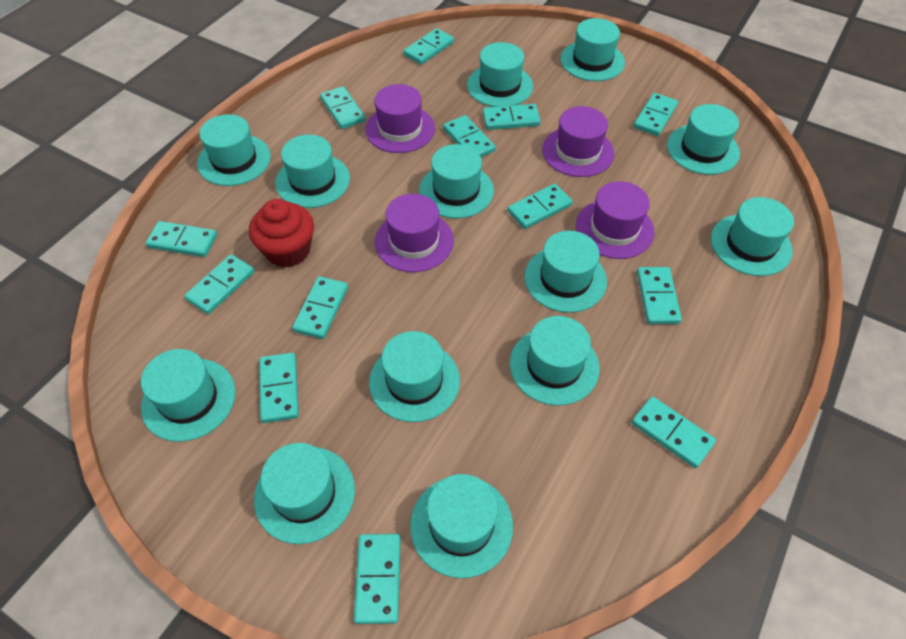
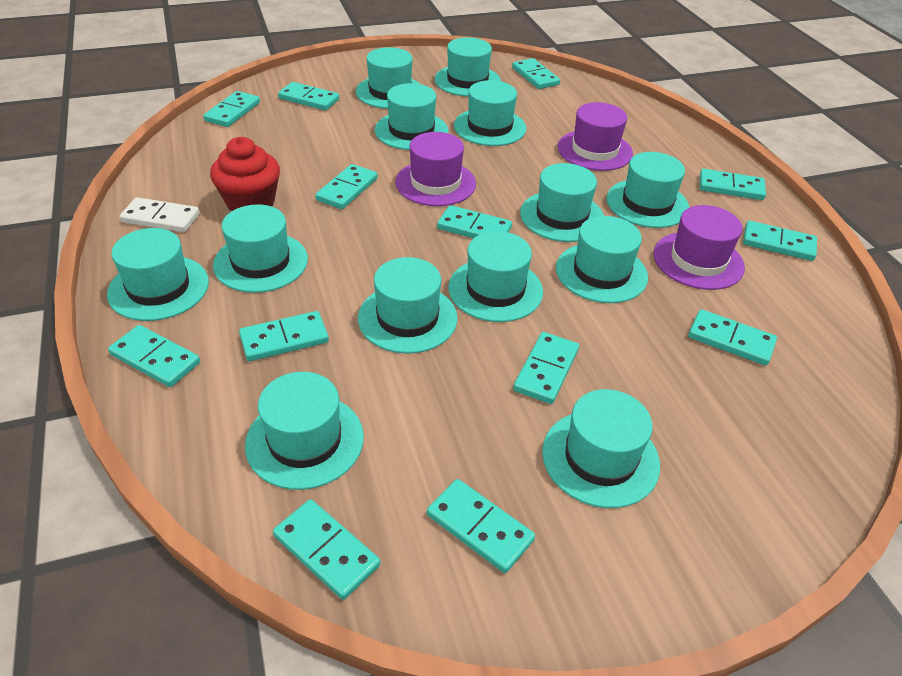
purple hat: 4 -> 3
white domino: 0 -> 1

